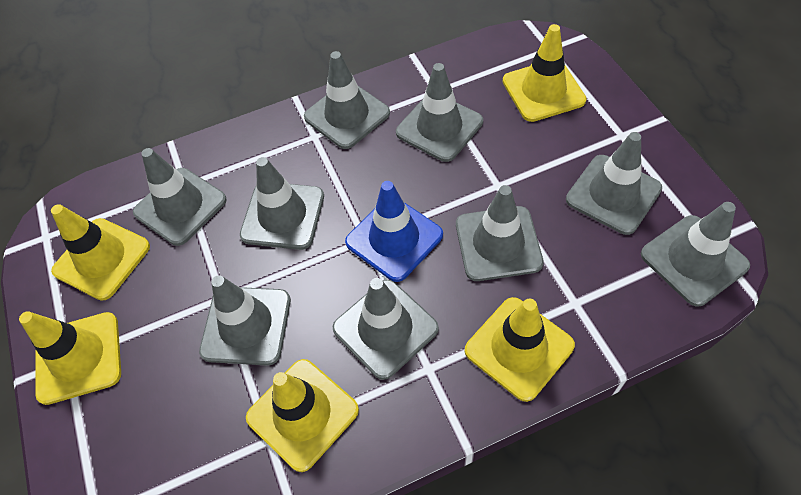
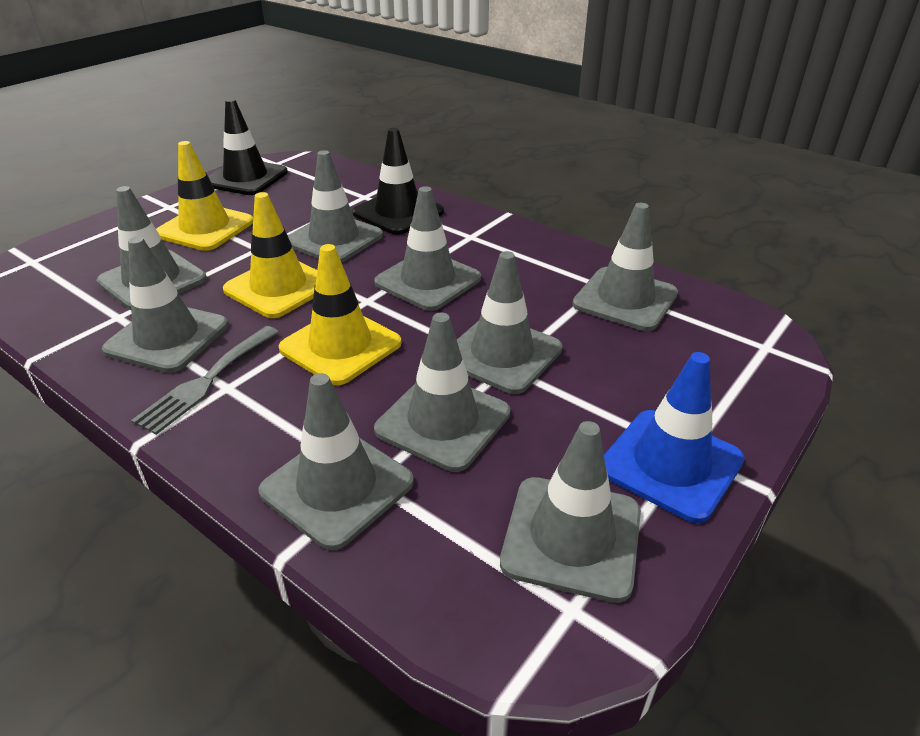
black traffic cone: 0 -> 2
grey fork: 0 -> 1
yellow traffic cone: 5 -> 3

